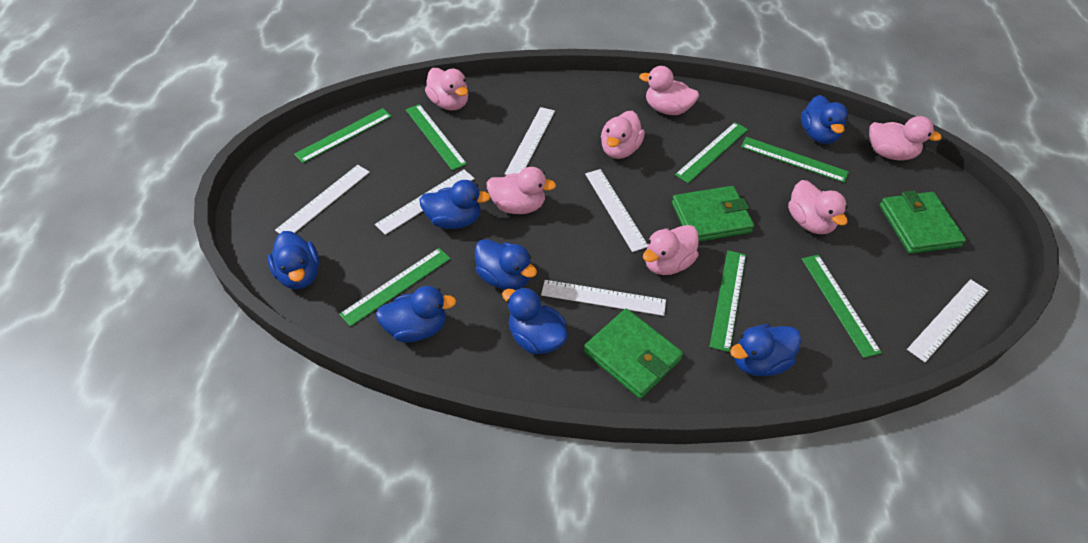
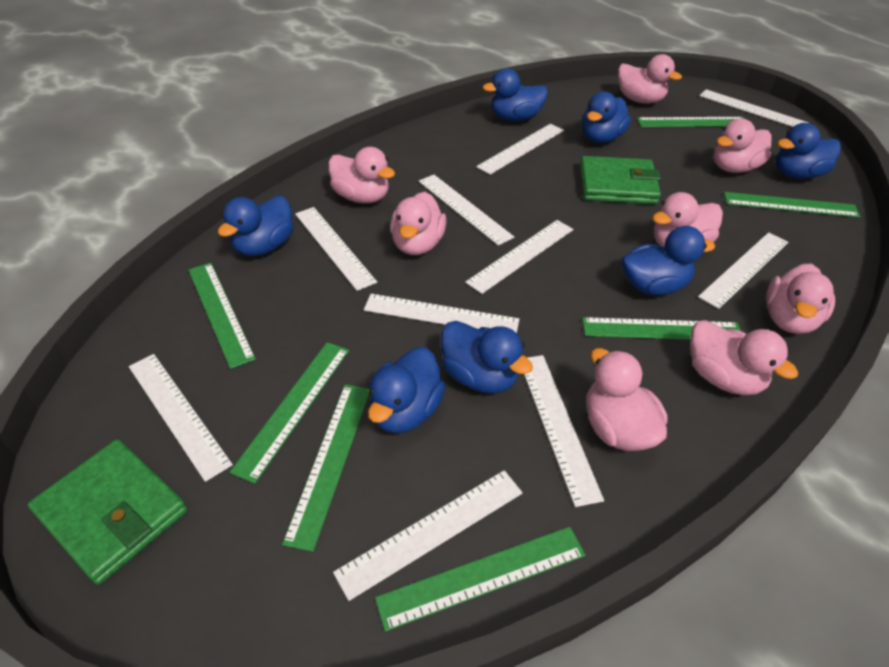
green wallet: 3 -> 2
pink duck: 7 -> 8
white ruler: 6 -> 10

